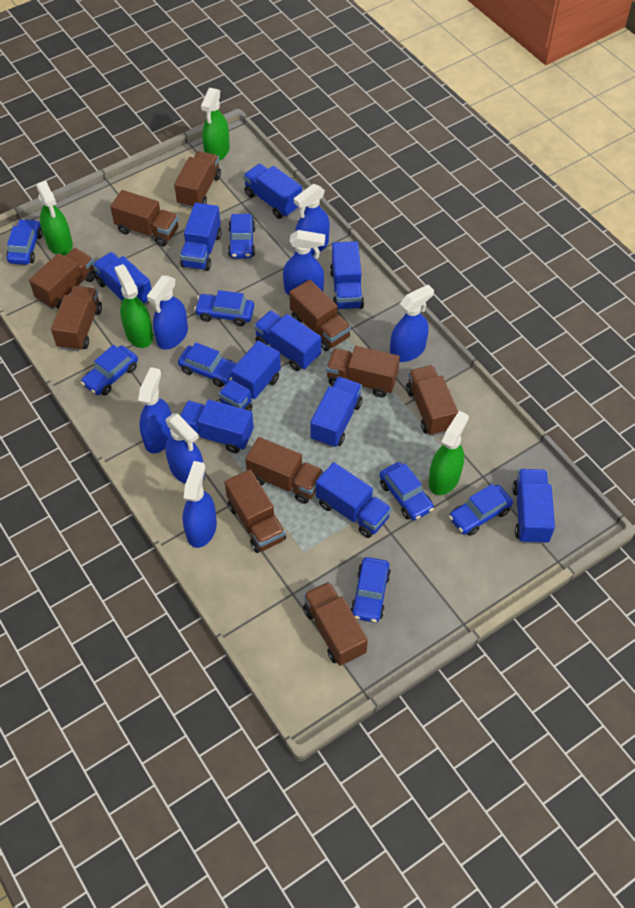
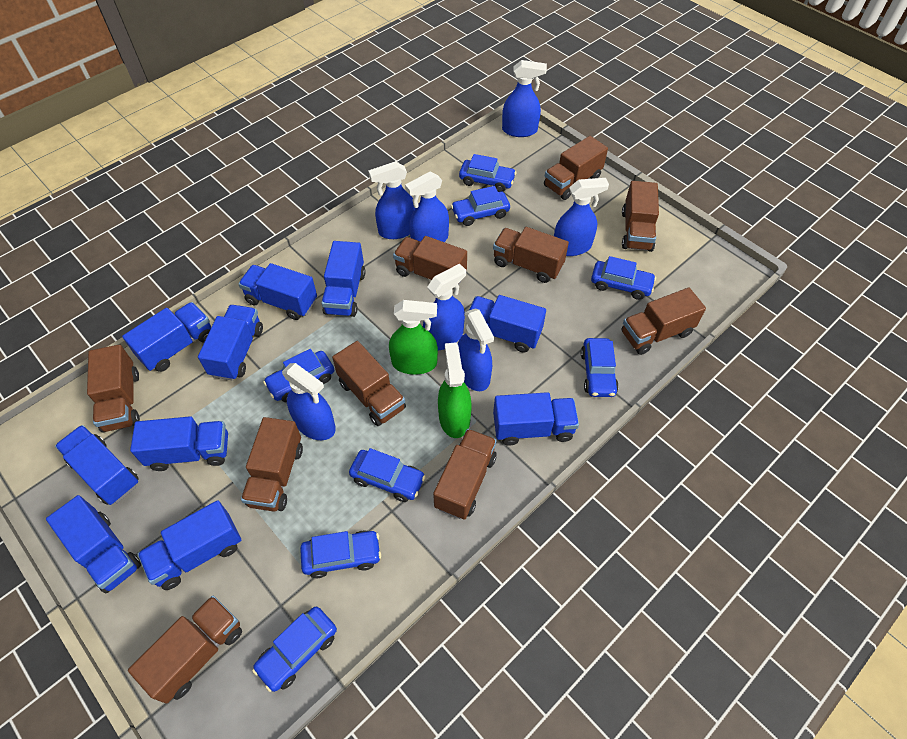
green spray bottle: 4 -> 2

